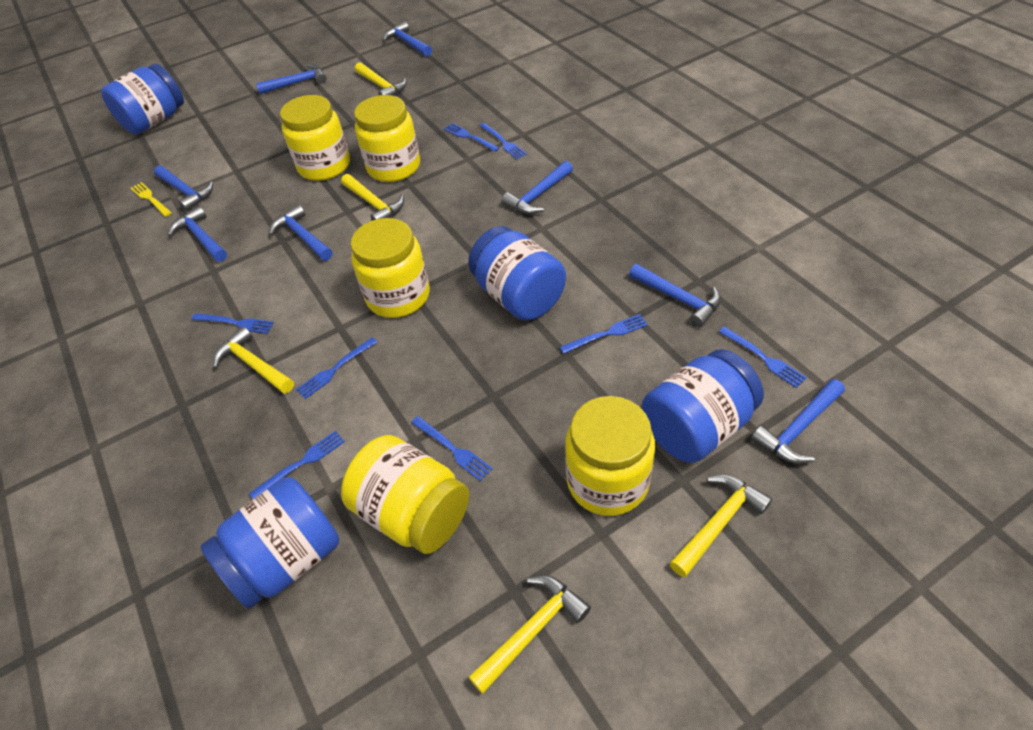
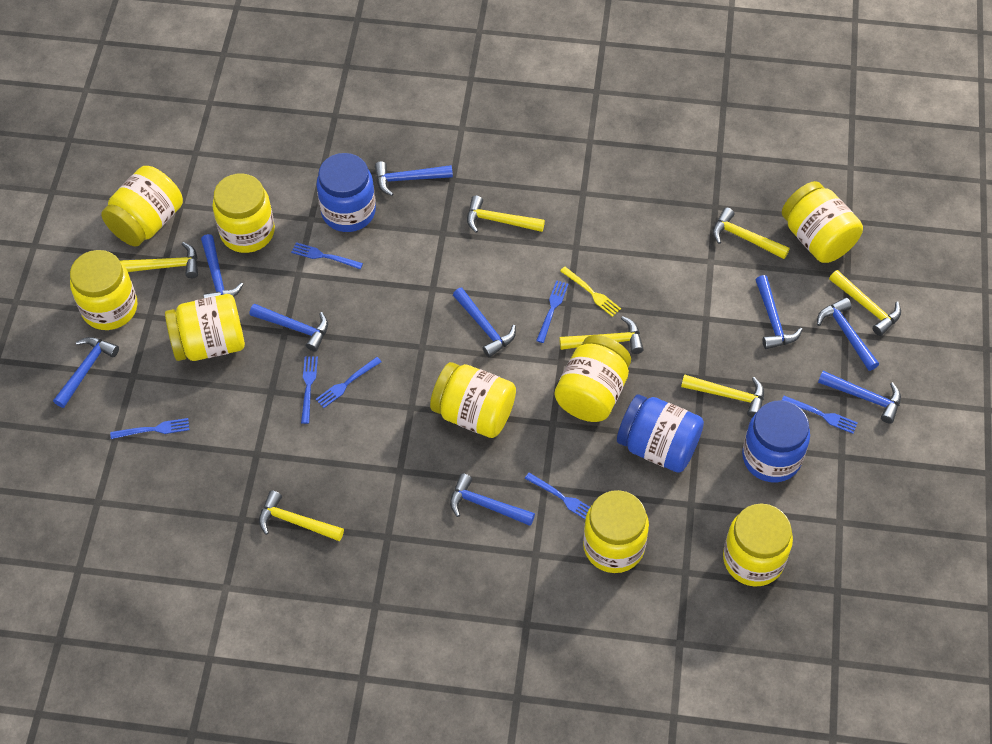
blue fork: 8 -> 7
blue hammer: 8 -> 9
blue jar: 4 -> 3
yellow hammer: 5 -> 7
yellow jar: 5 -> 9

